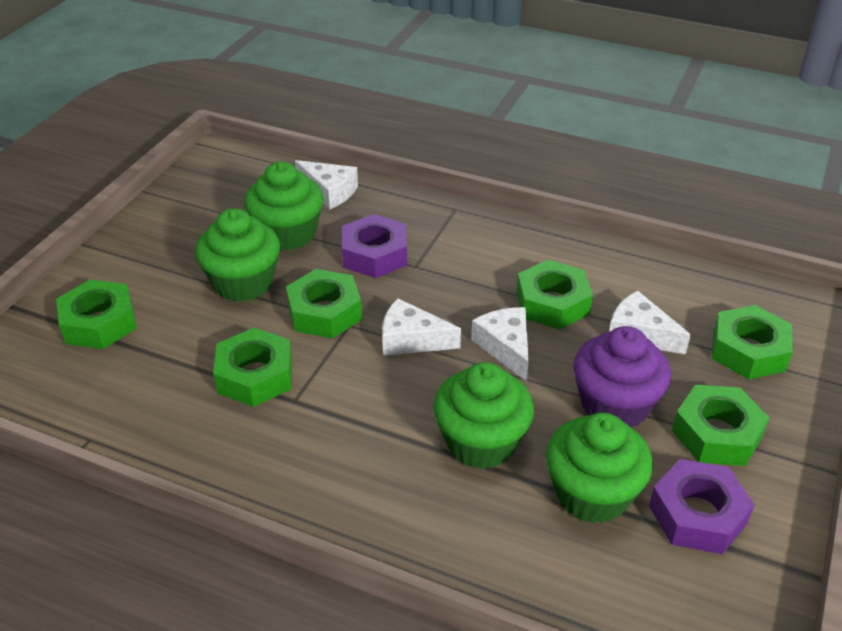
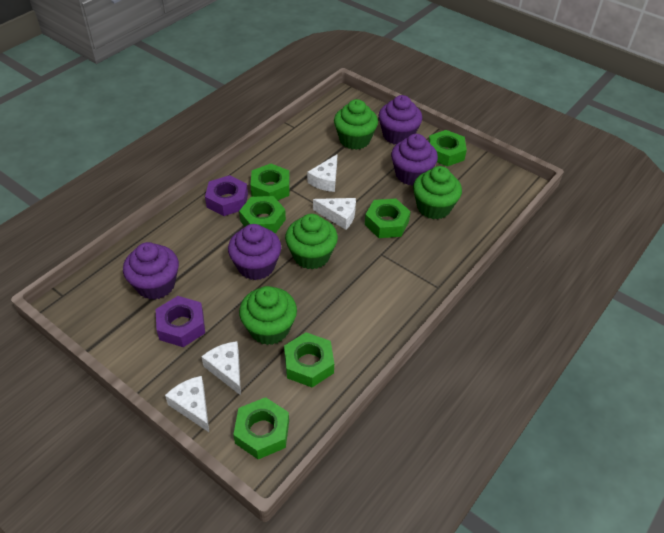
purple cupcake: 1 -> 4

